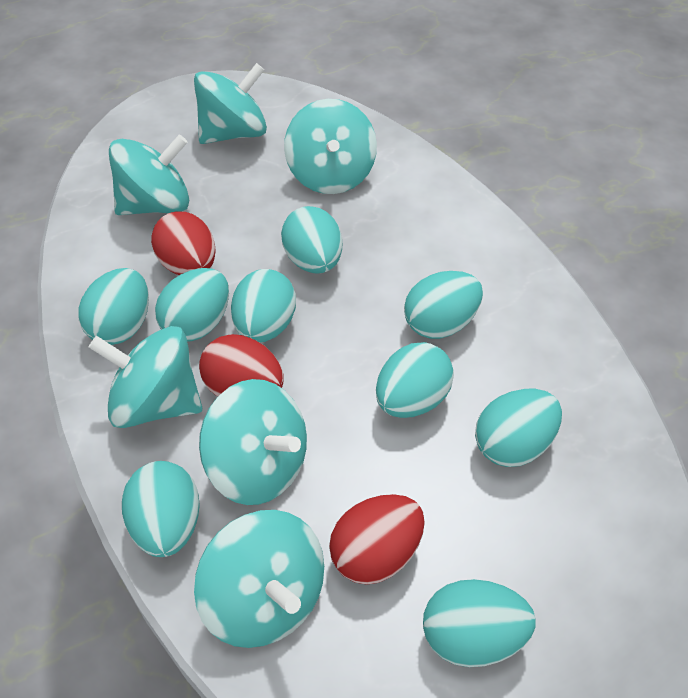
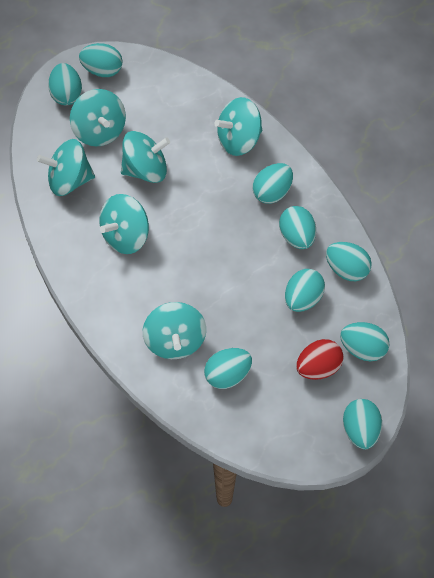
red egg: 3 -> 1

